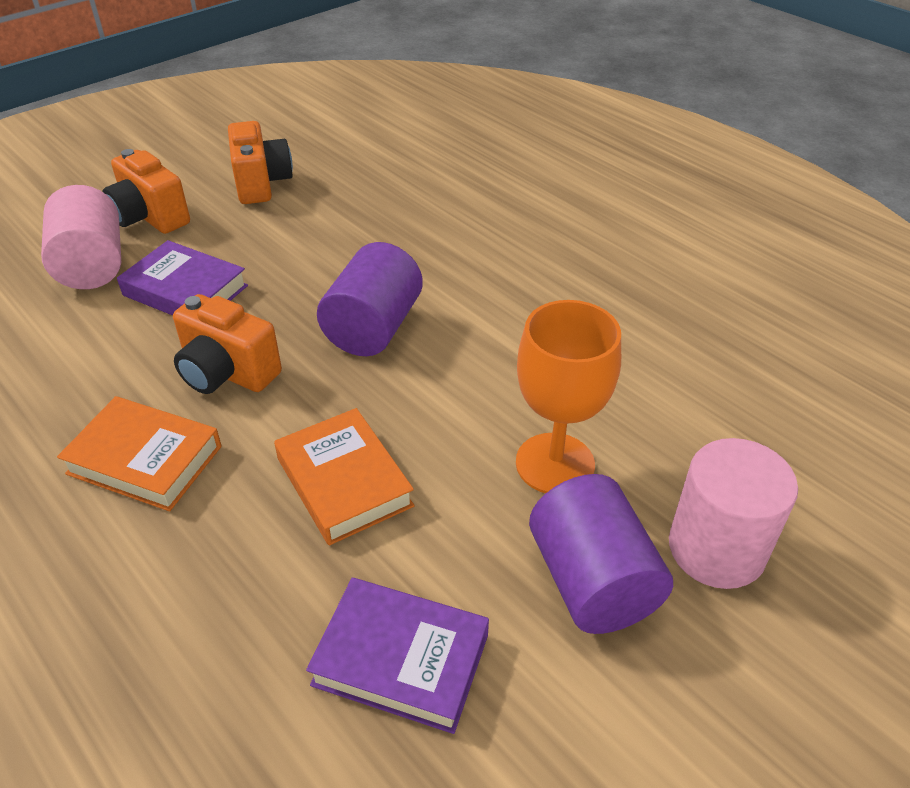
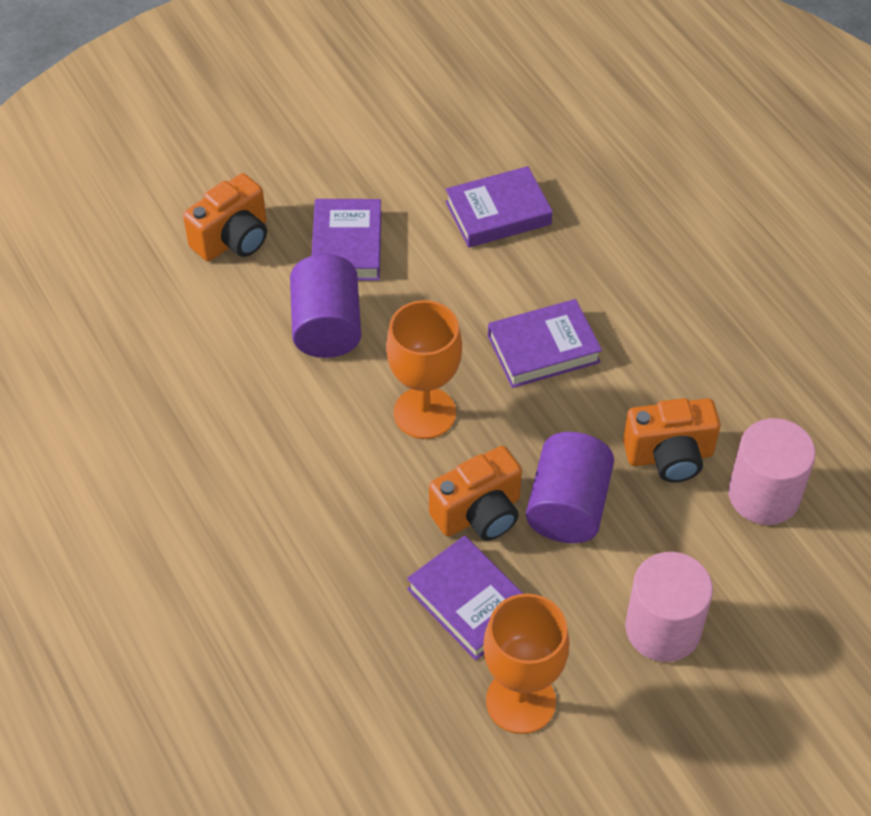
orange book: 2 -> 0
orange goblet: 1 -> 2
purple book: 2 -> 4

